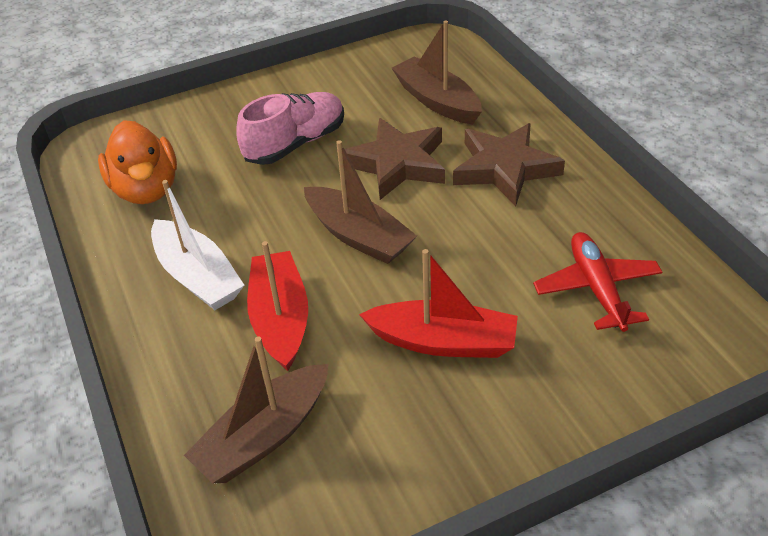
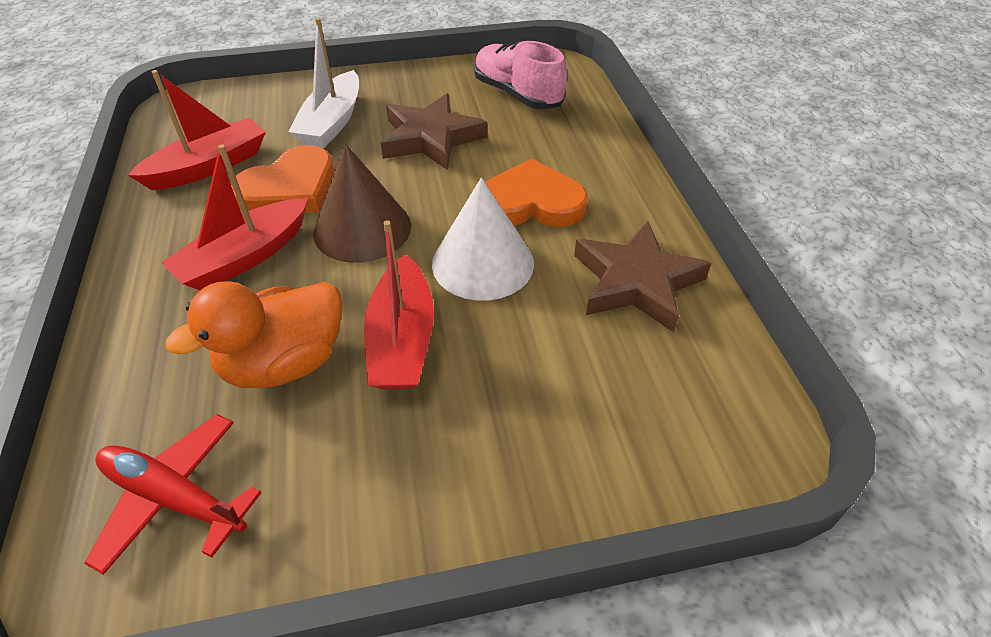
brown boat: 3 -> 0
brown cone: 0 -> 1
orange heart: 0 -> 2
red boat: 2 -> 3
white cone: 0 -> 1

